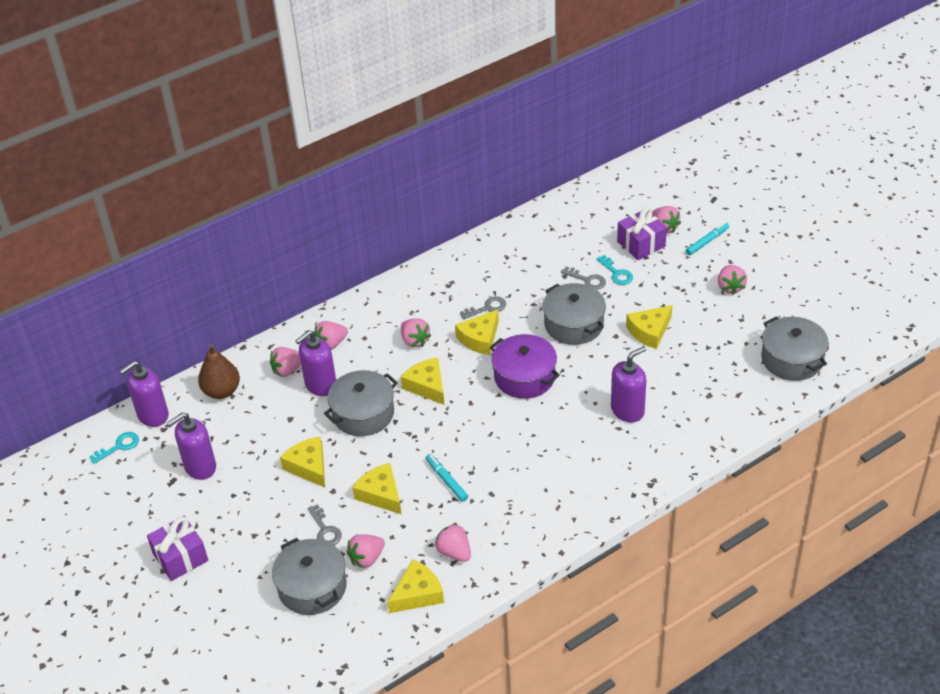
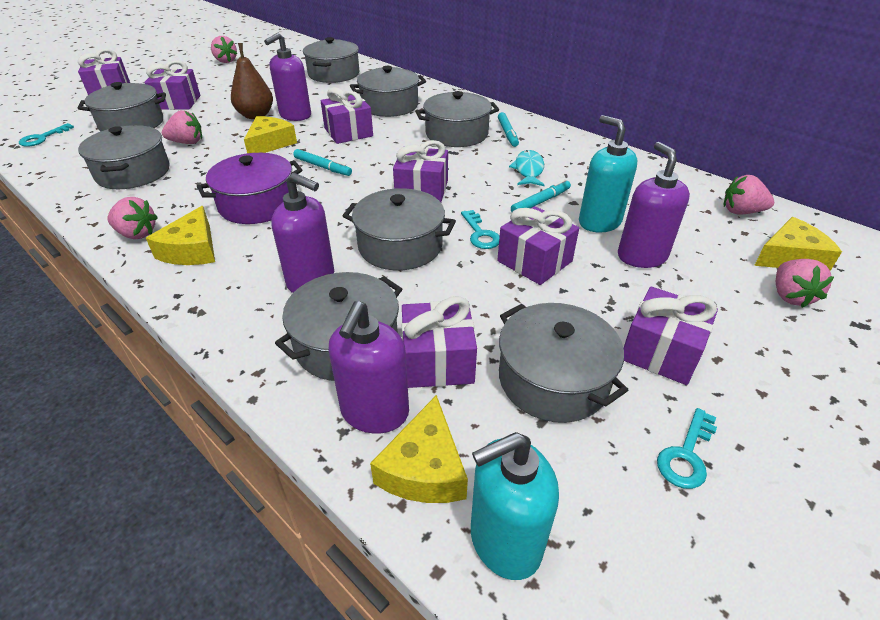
grey key: 3 -> 0
grey pot: 4 -> 8
pink strawberry: 7 -> 5
purple gift: 2 -> 7
turquoise fish: 0 -> 1
turquoise key: 2 -> 3
turquoise marker: 2 -> 3
turquoise soap dispenser: 0 -> 2
yellow cheese: 6 -> 4

